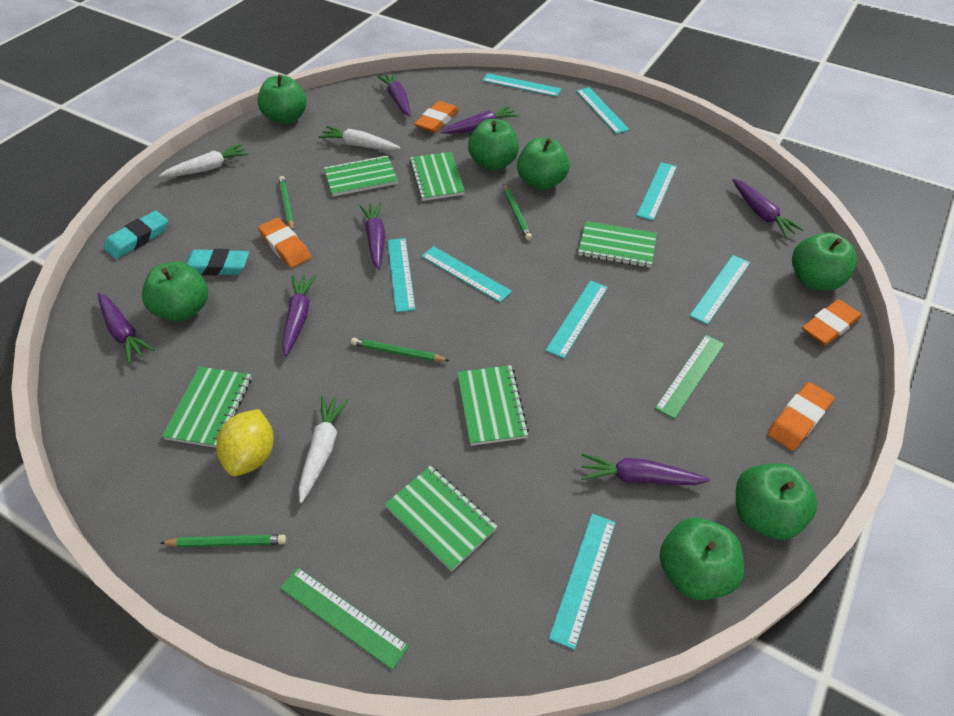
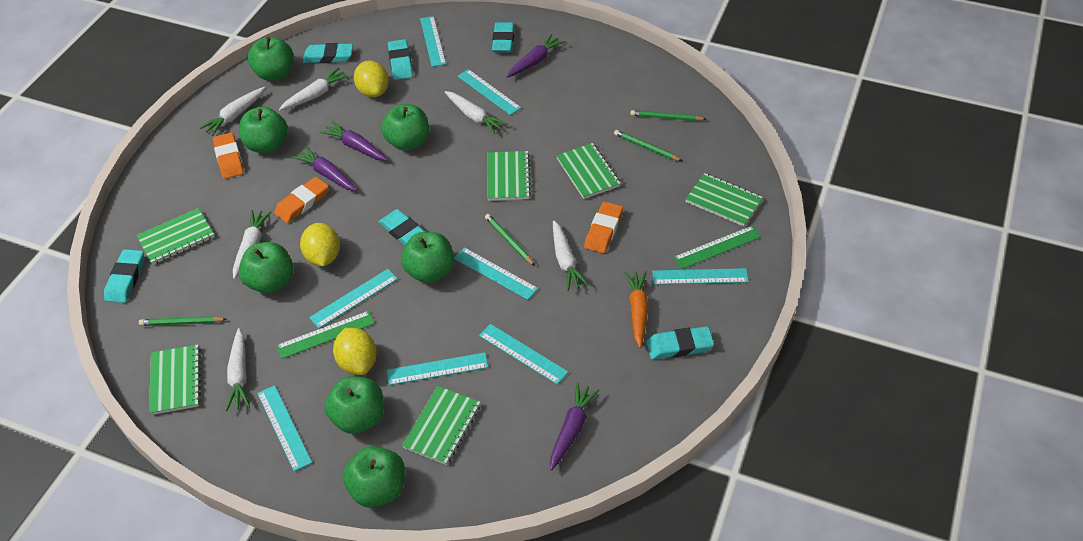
orange carrot: 0 -> 1
orange eraser: 4 -> 3
purple carrot: 7 -> 4
turquoise eraser: 2 -> 6
white carrot: 3 -> 6
yellow lemon: 1 -> 3

